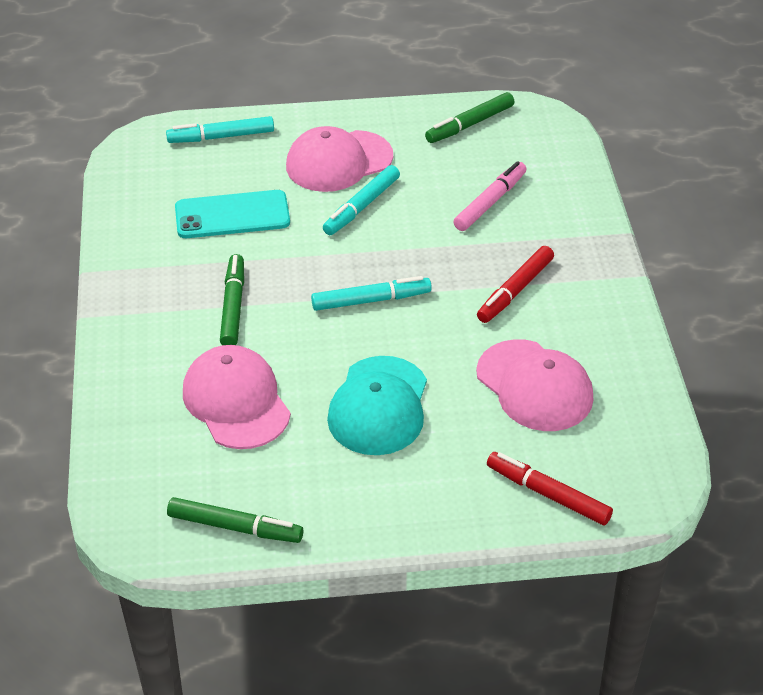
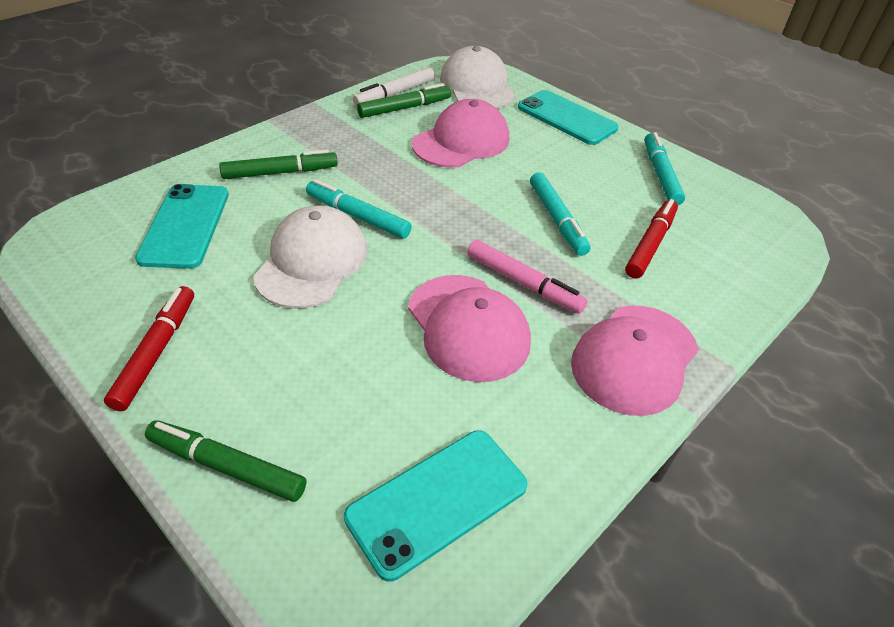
turquoise cap: 1 -> 0
turquoise phone: 1 -> 3
white cap: 0 -> 2
white marker: 0 -> 1

